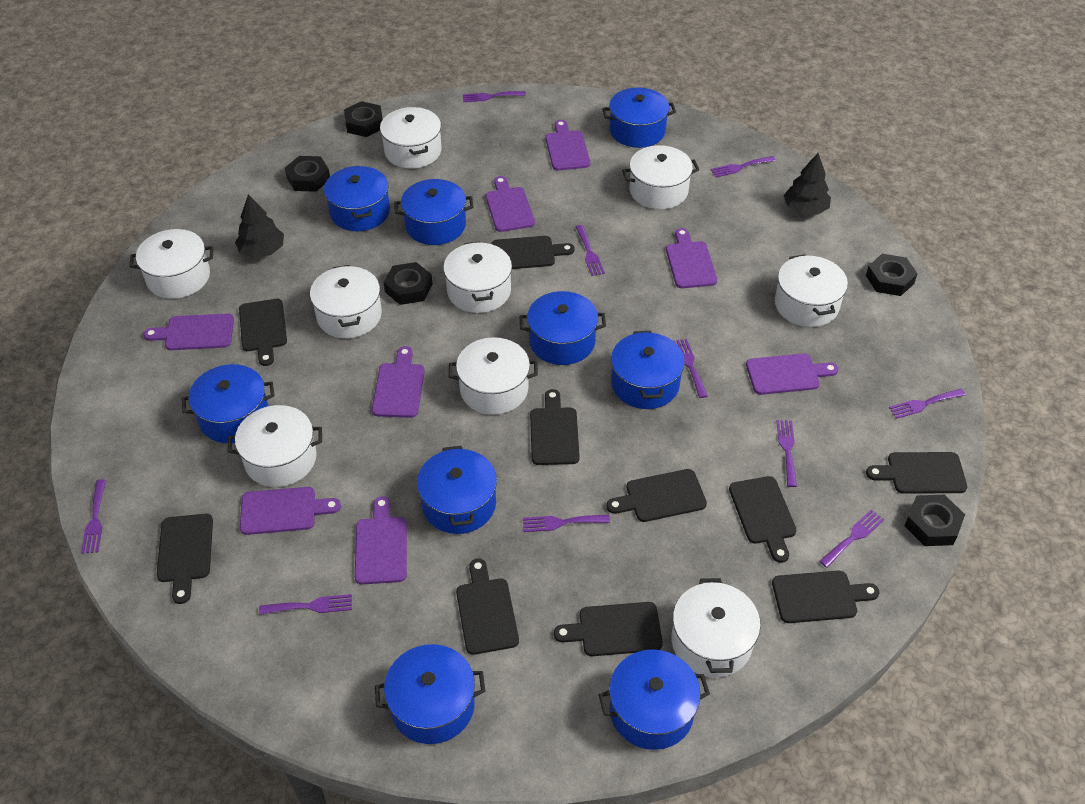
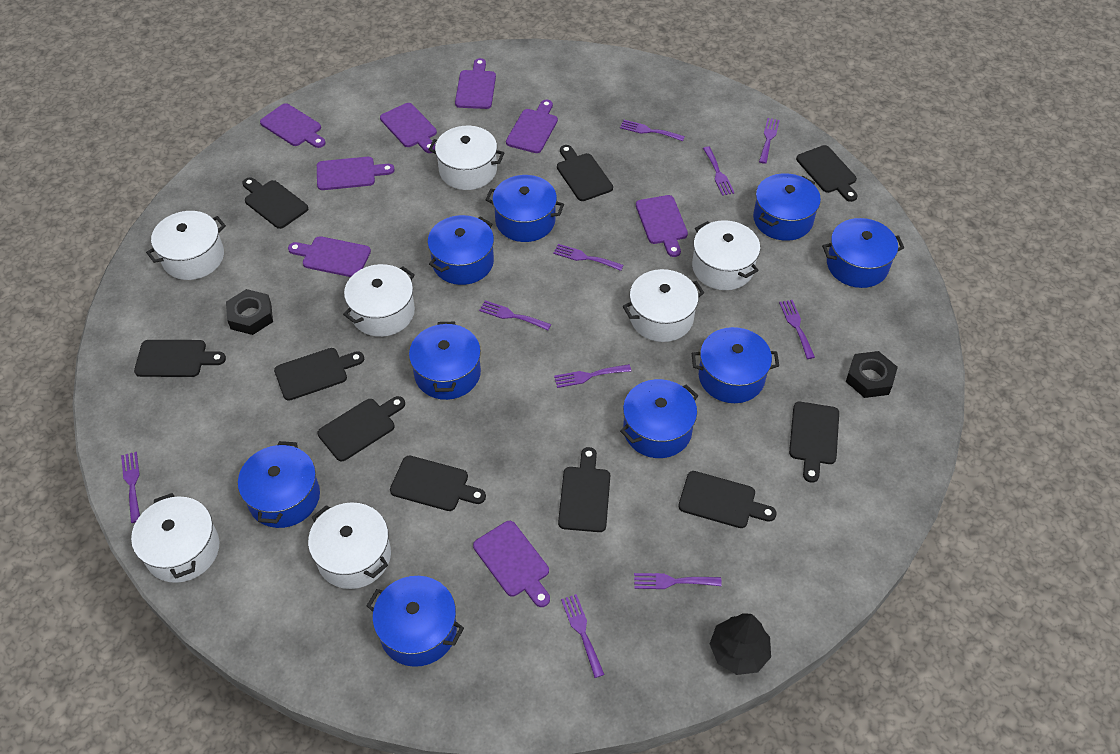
black nut: 5 -> 2
black tree: 2 -> 1
white pot: 9 -> 7

